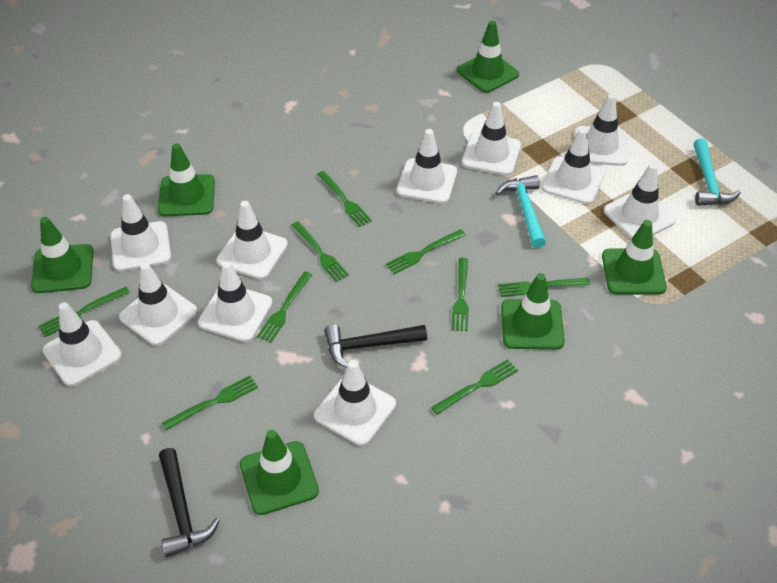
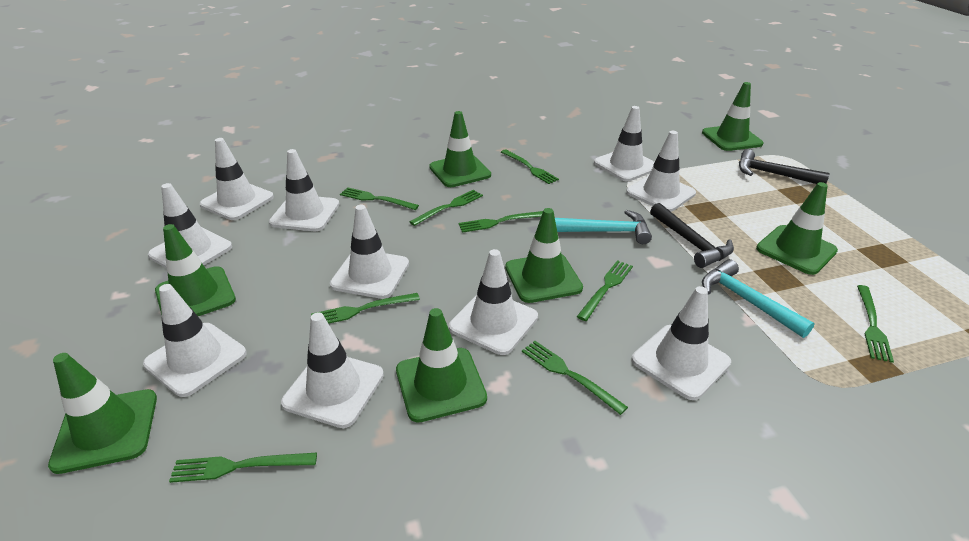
green traffic cone: 6 -> 7
white traffic cone: 11 -> 10

